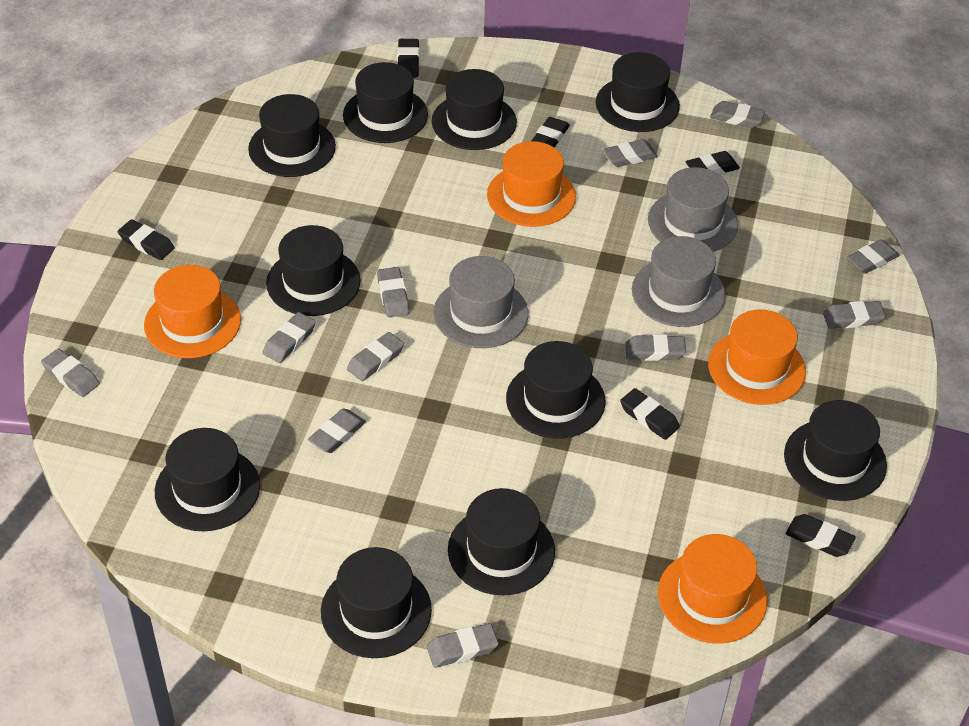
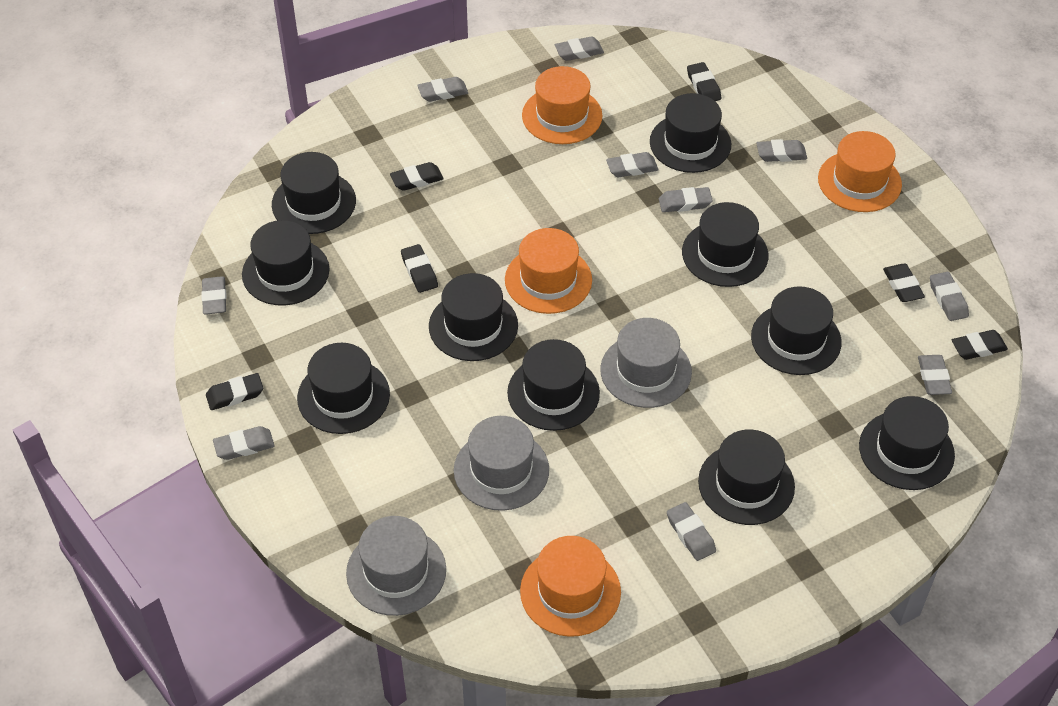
grey eraser: 11 -> 10

